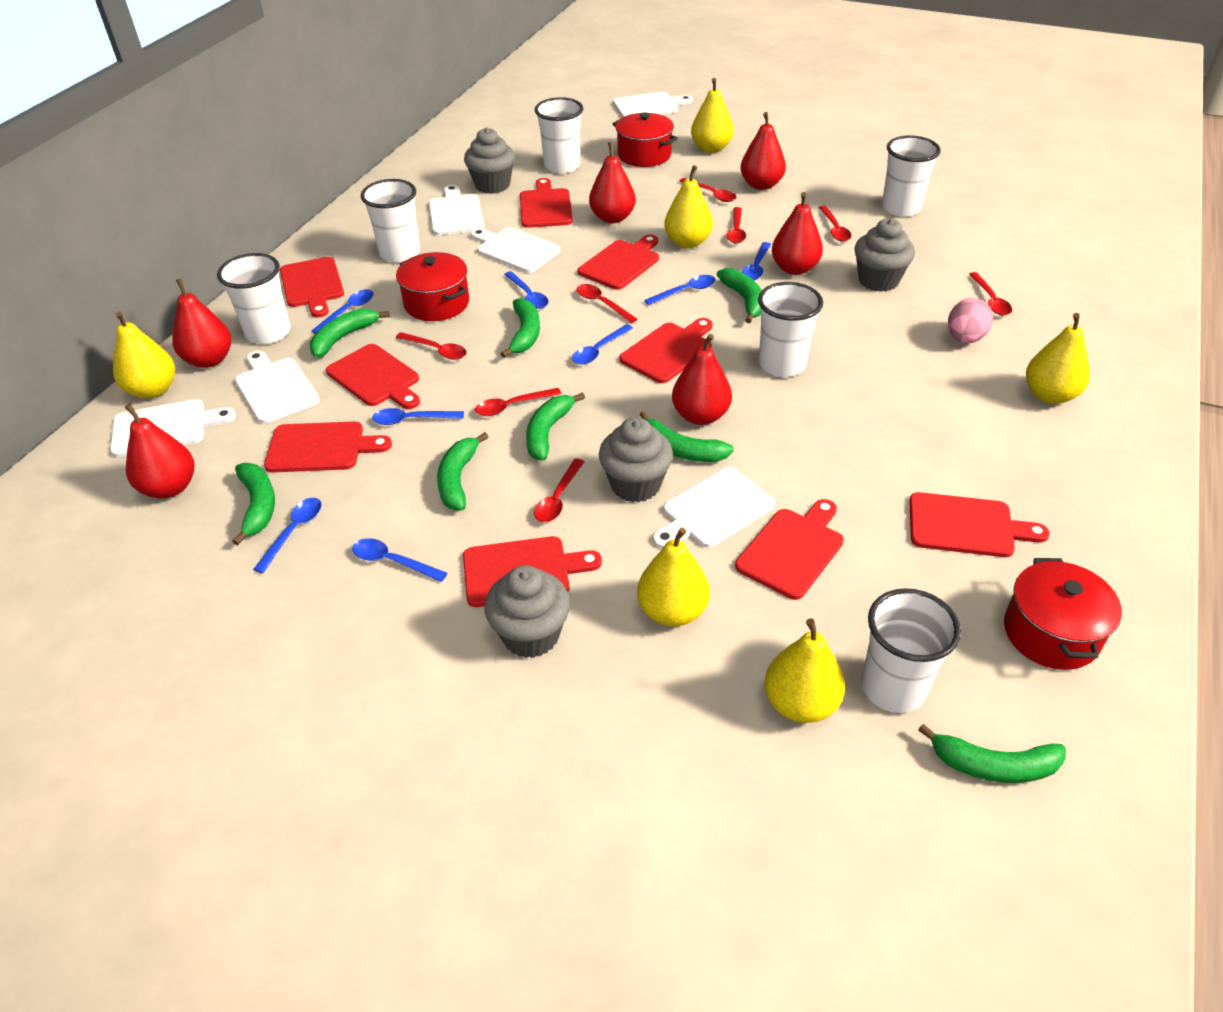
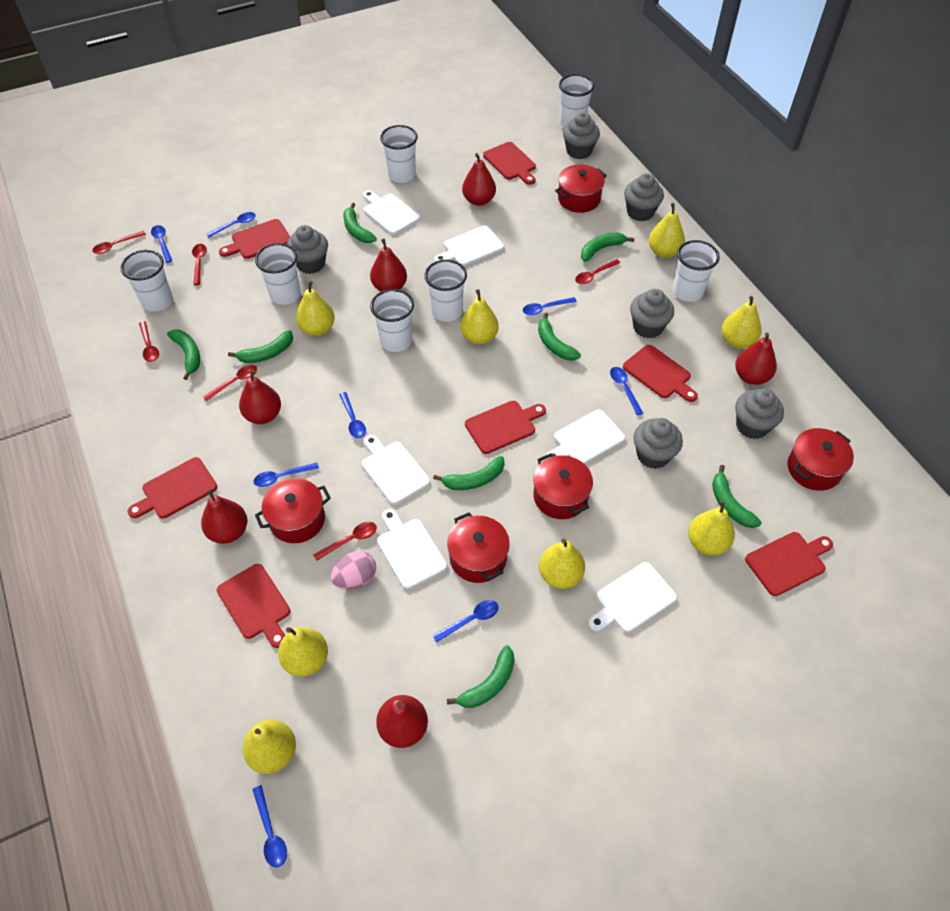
grey cupcake: 4 -> 6
red cutting board: 9 -> 7
red pot: 3 -> 5
red spoon: 8 -> 6
white cup: 6 -> 7
yellow pear: 6 -> 8

